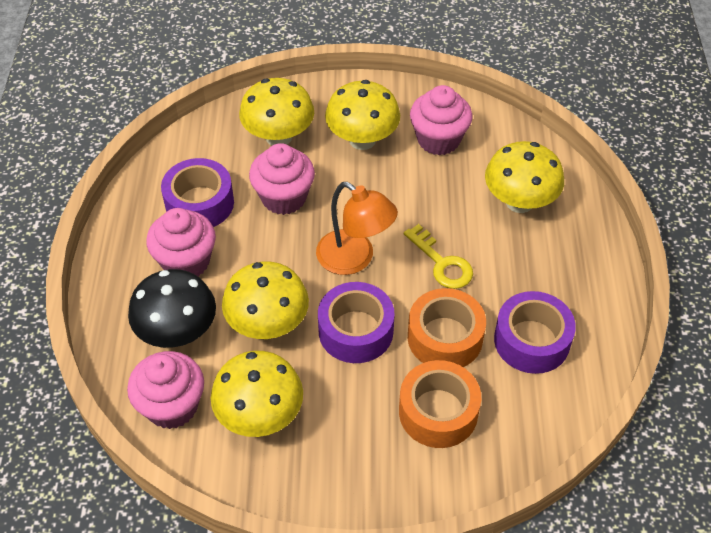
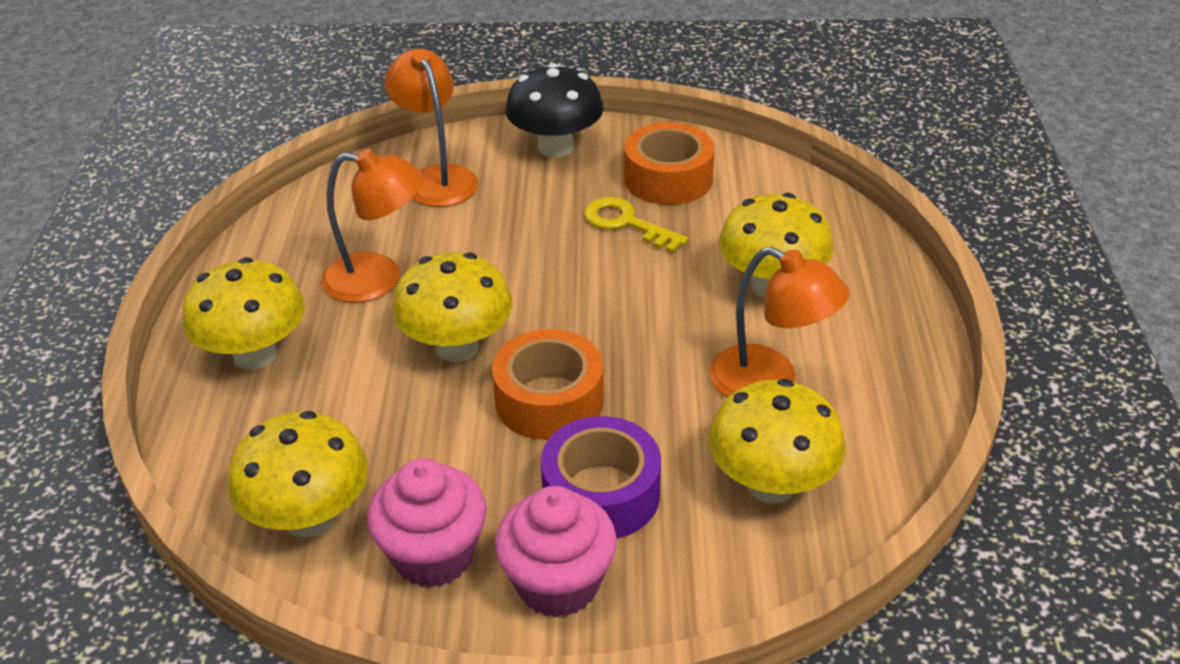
orange lamp: 1 -> 3
pink cupcake: 4 -> 2
purple tape: 3 -> 1

